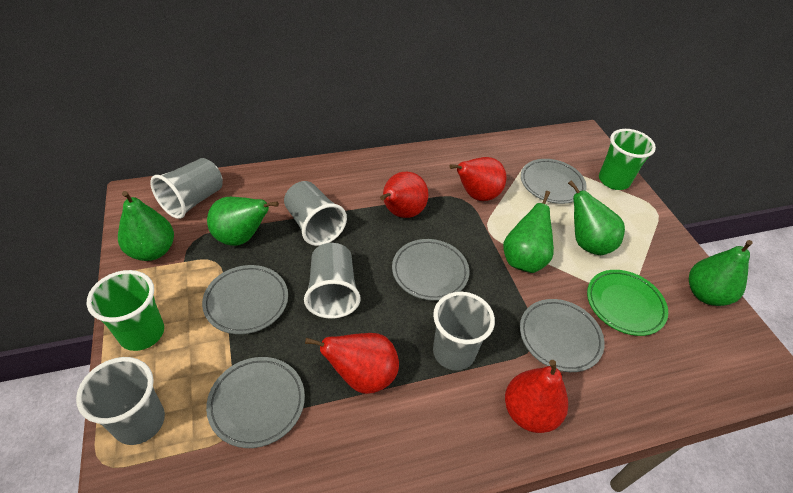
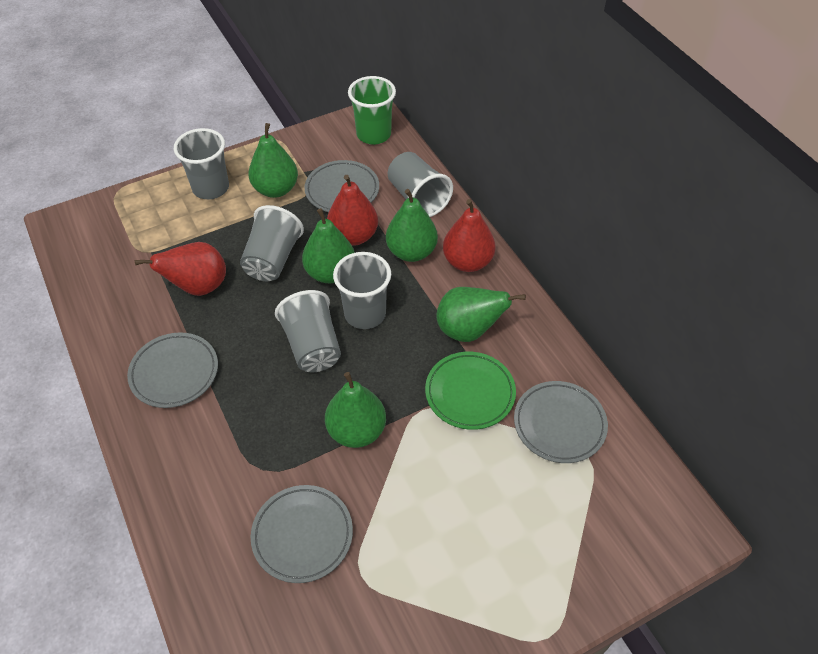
green cup: 2 -> 1
grey plate: 5 -> 4
red pear: 4 -> 3

